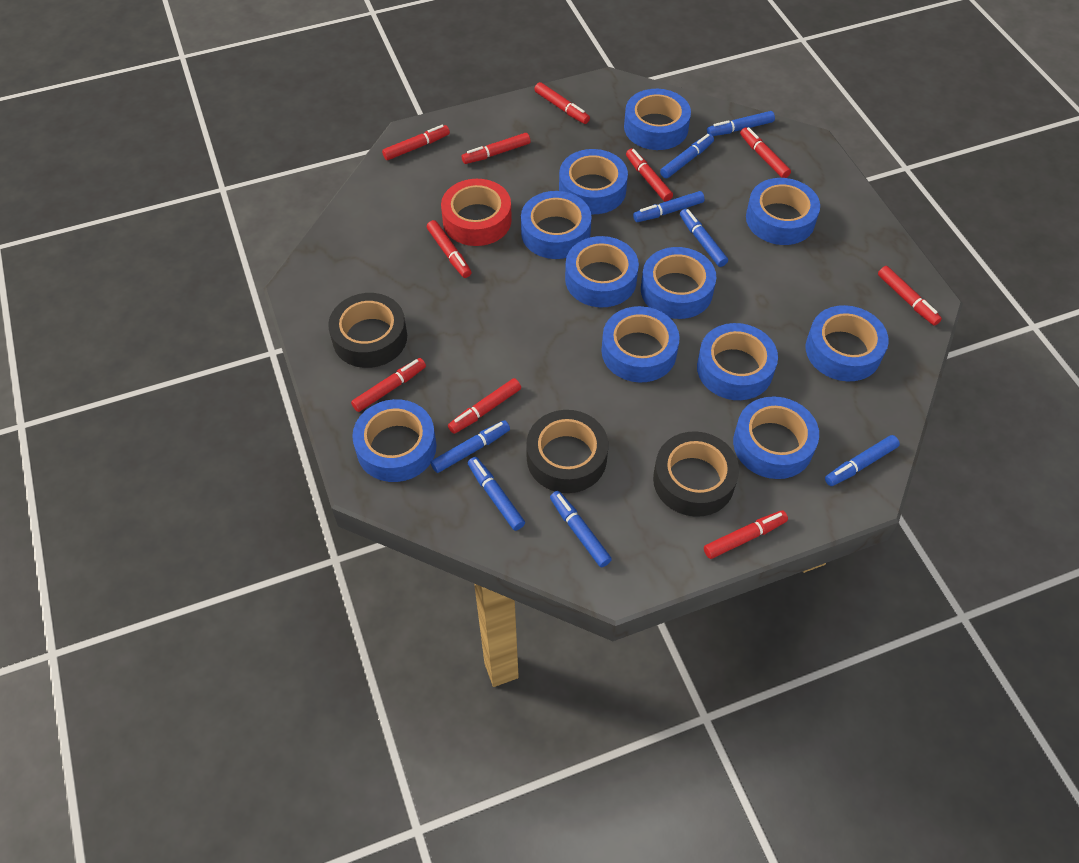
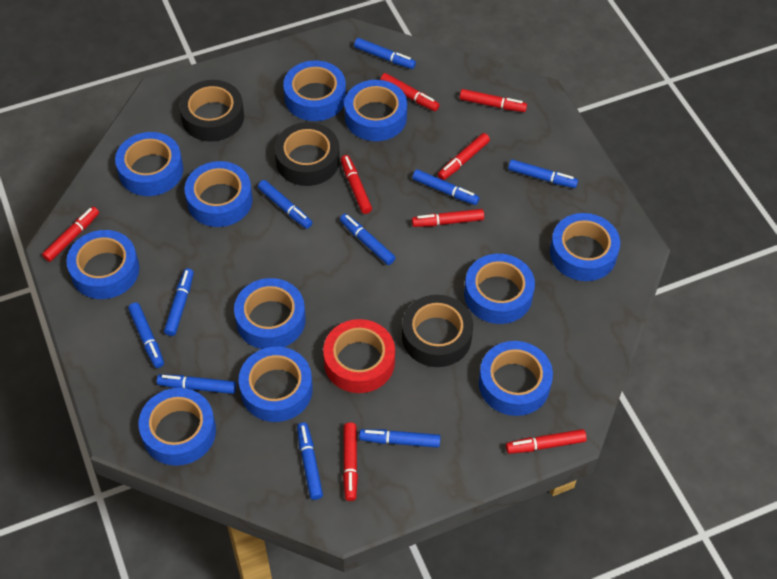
blue marker: 8 -> 10
red marker: 10 -> 8

